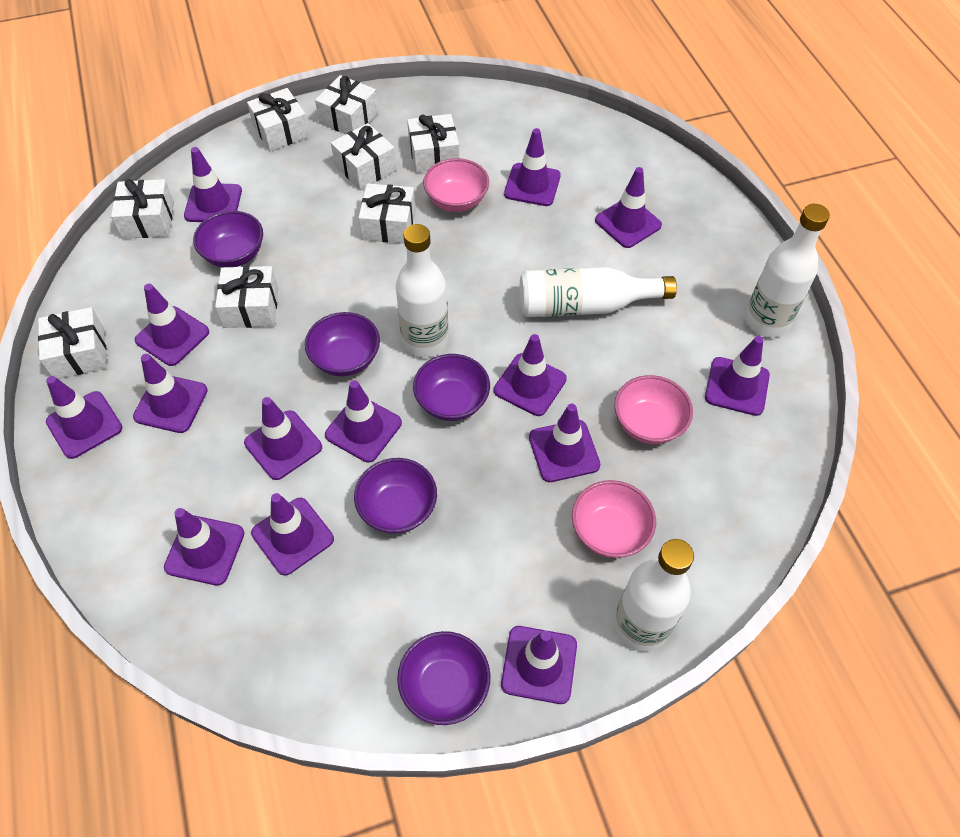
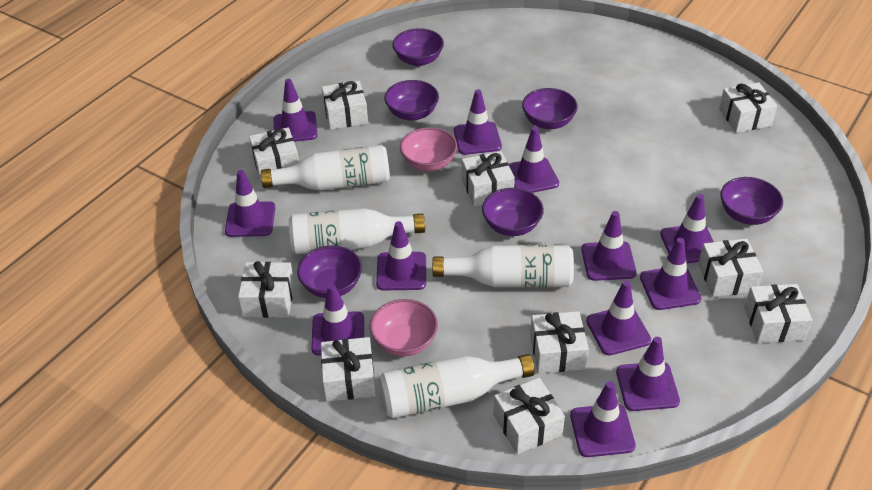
pink bowl: 3 -> 2
purple bowl: 5 -> 6
purple traffic cone: 14 -> 12
white gift: 8 -> 10

